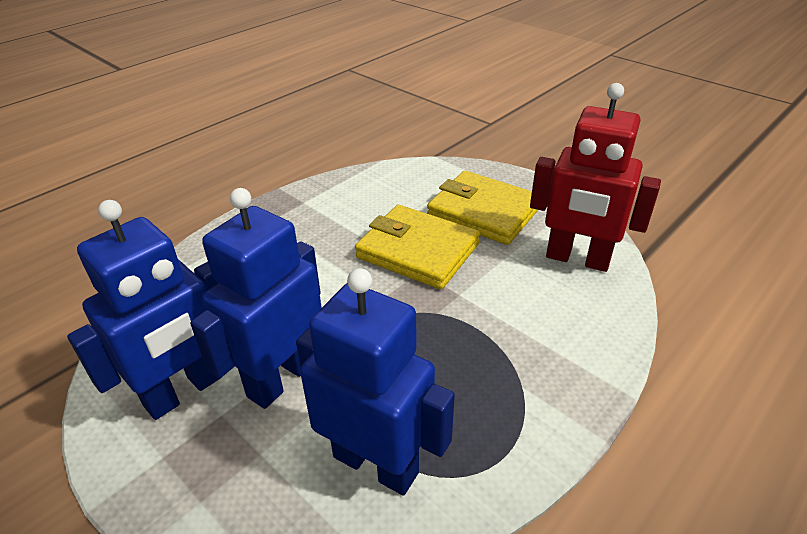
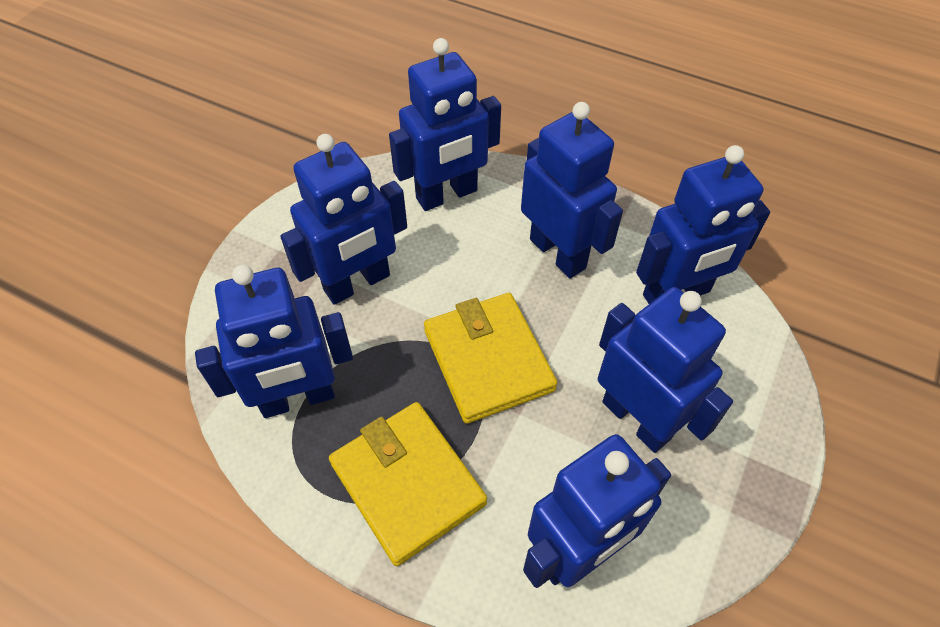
blue robot: 3 -> 7
red robot: 1 -> 0

